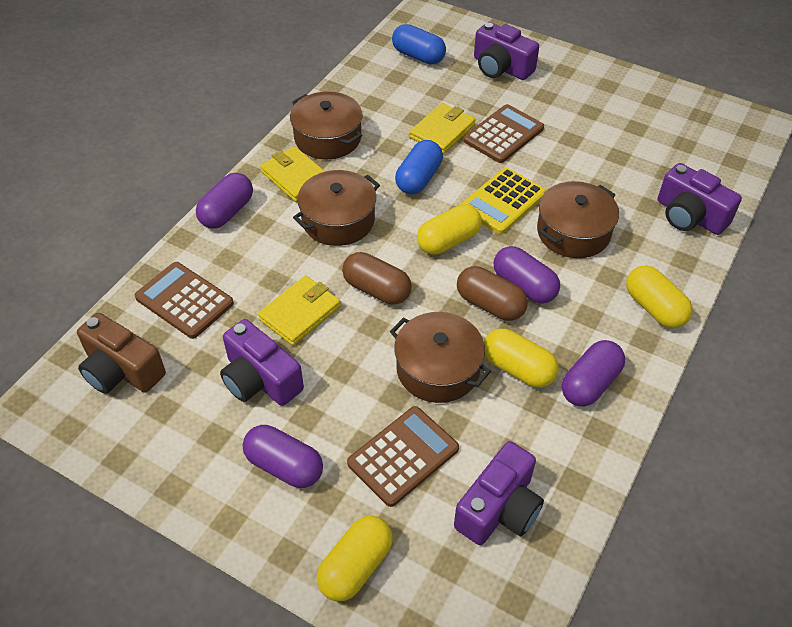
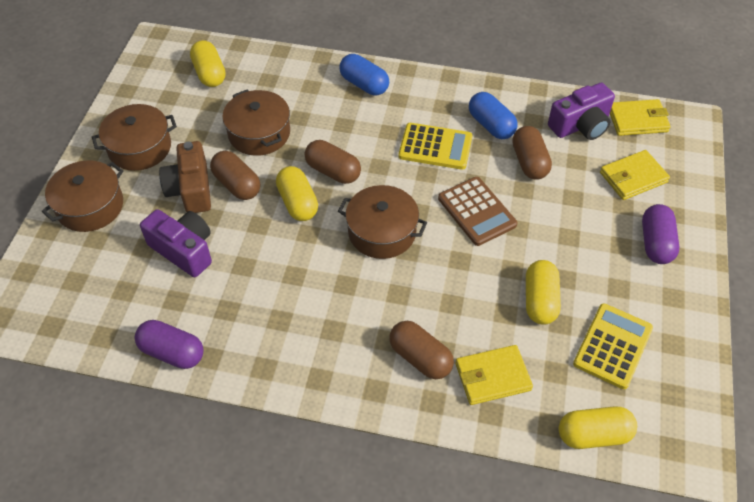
brown calculator: 3 -> 1
brown capsule: 2 -> 4
purple camera: 4 -> 2
purple capsule: 4 -> 2
yellow calculator: 1 -> 2

